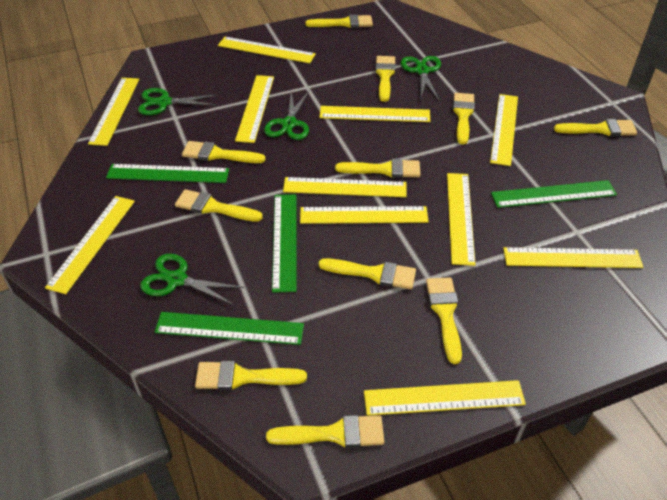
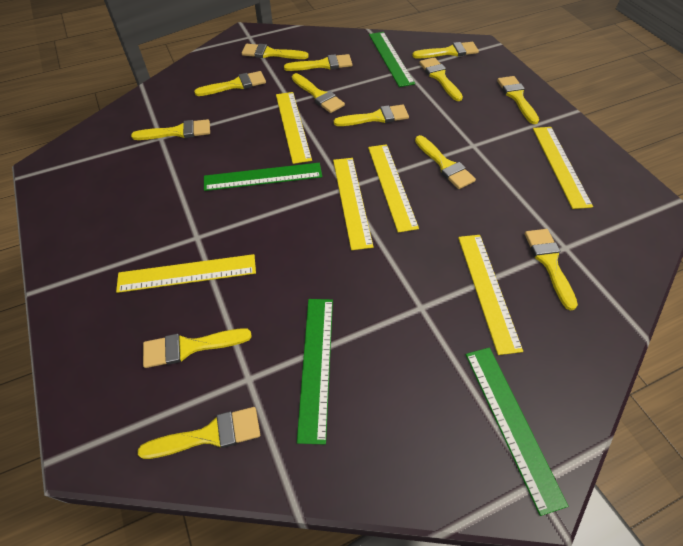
green scissors: 4 -> 0
yellow brush: 11 -> 13
yellow ruler: 11 -> 6

